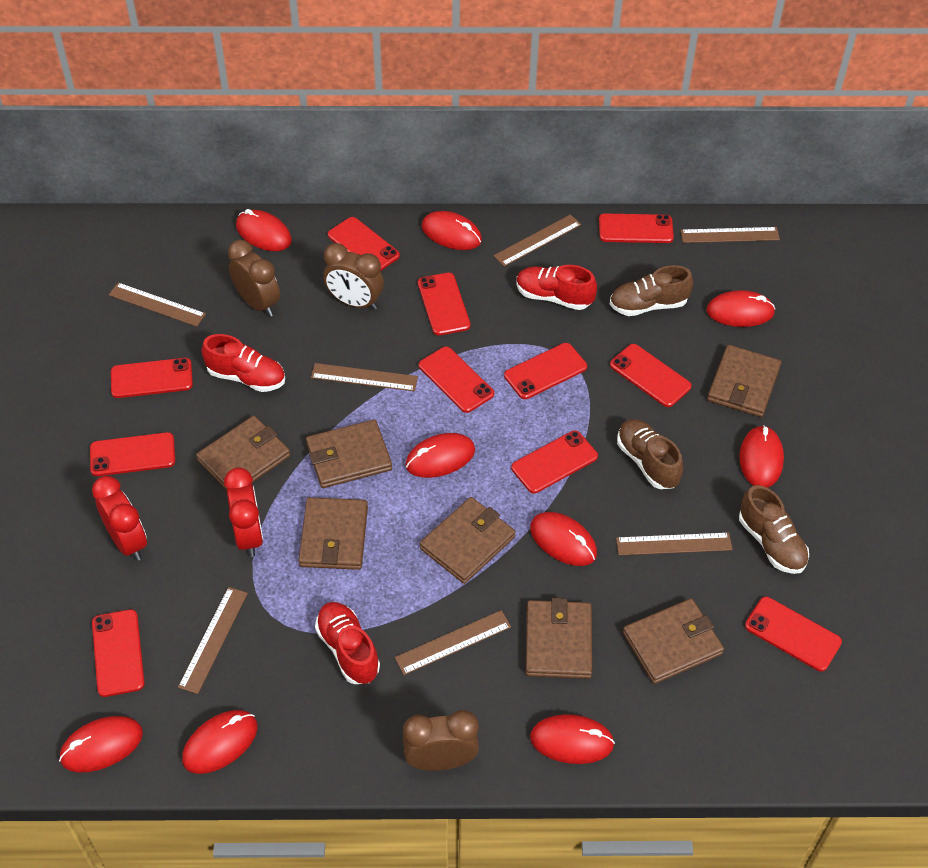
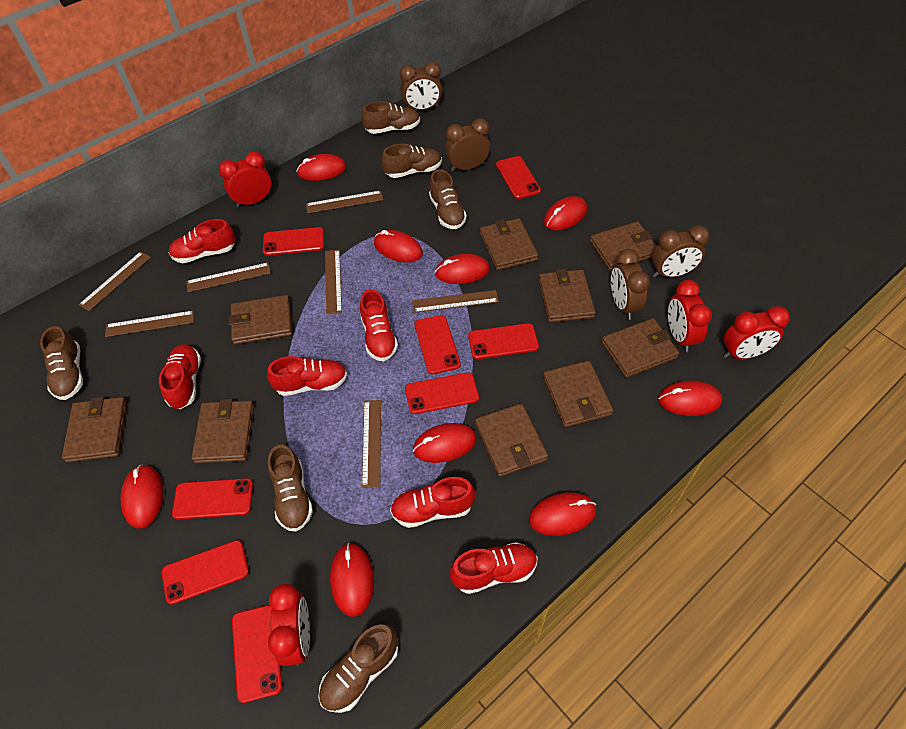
brown clock: 3 -> 4
brown shoe: 3 -> 6
brown wallet: 7 -> 9
red clock: 2 -> 4
red phone: 11 -> 8
red shoe: 3 -> 6

